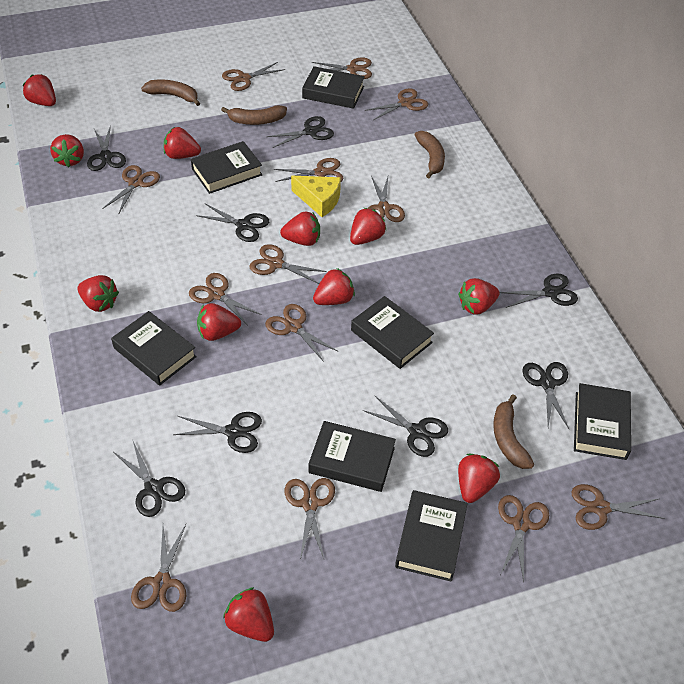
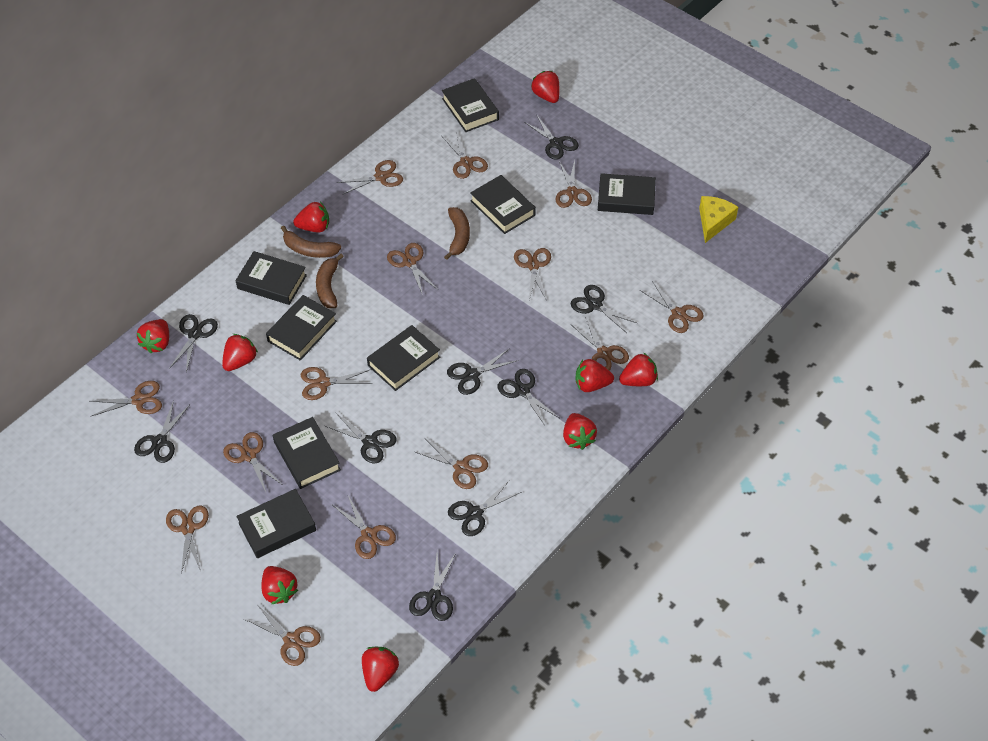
black book: 7 -> 8
black scissors: 8 -> 9
brown banana: 4 -> 3
brown scissors: 13 -> 14
red strawberry: 11 -> 9

